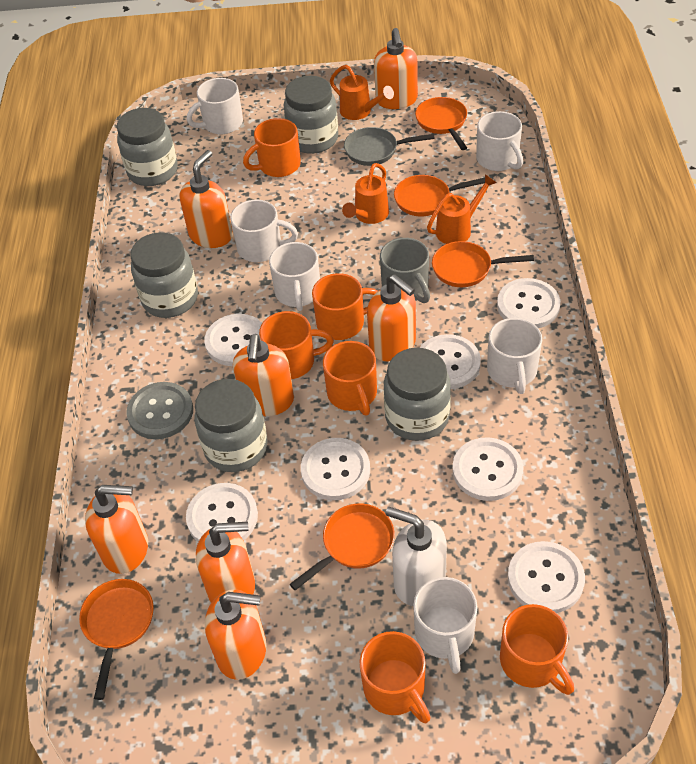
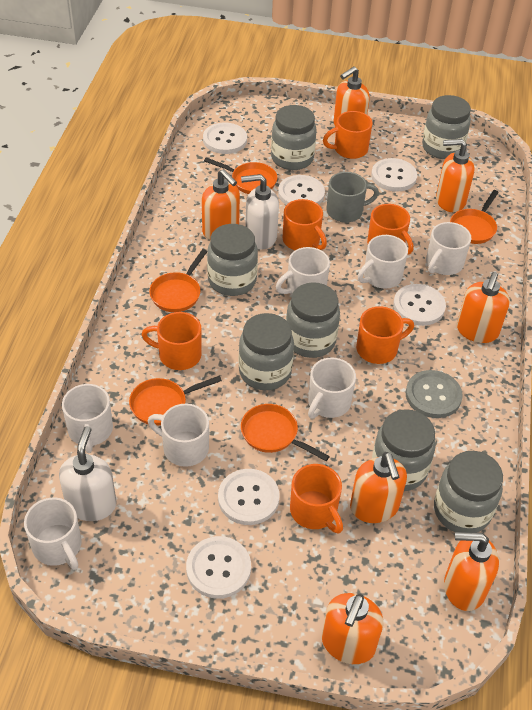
grey jar: 5 -> 7
grey pan: 1 -> 0
orange watering can: 3 -> 0
white button: 7 -> 6
white mug: 6 -> 7
white soap dispenser: 1 -> 2

